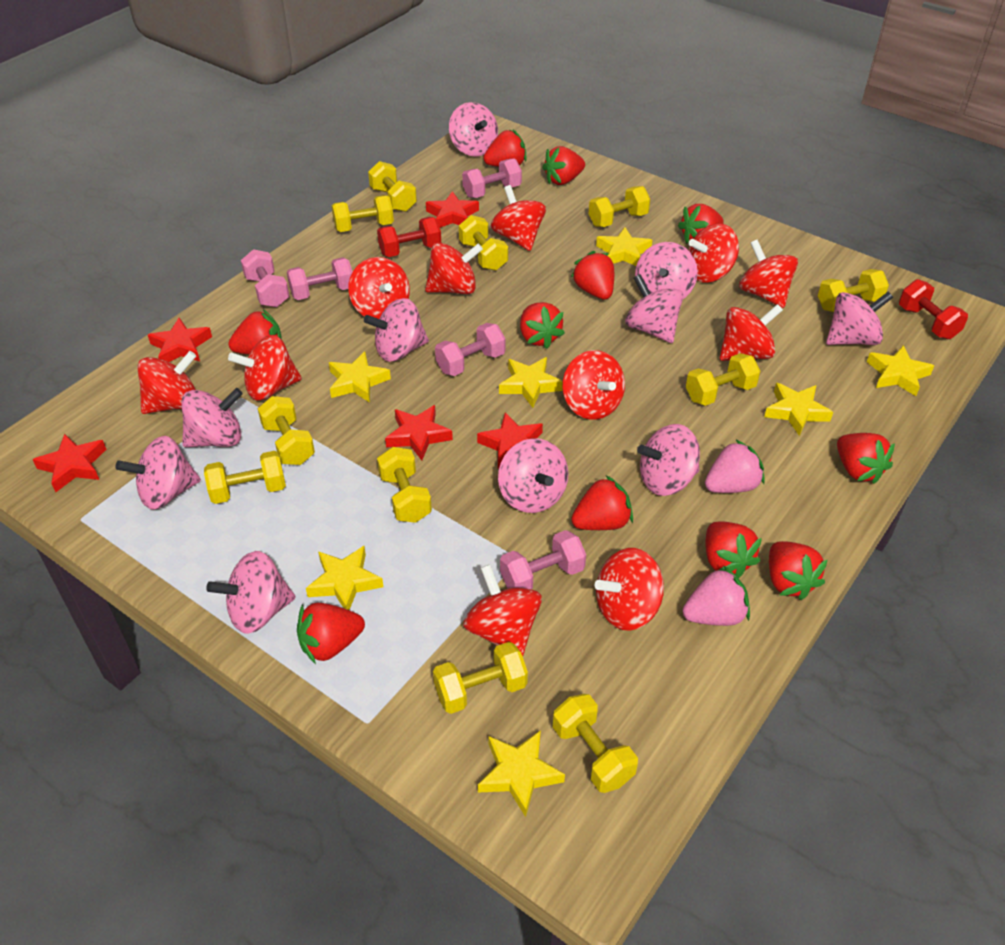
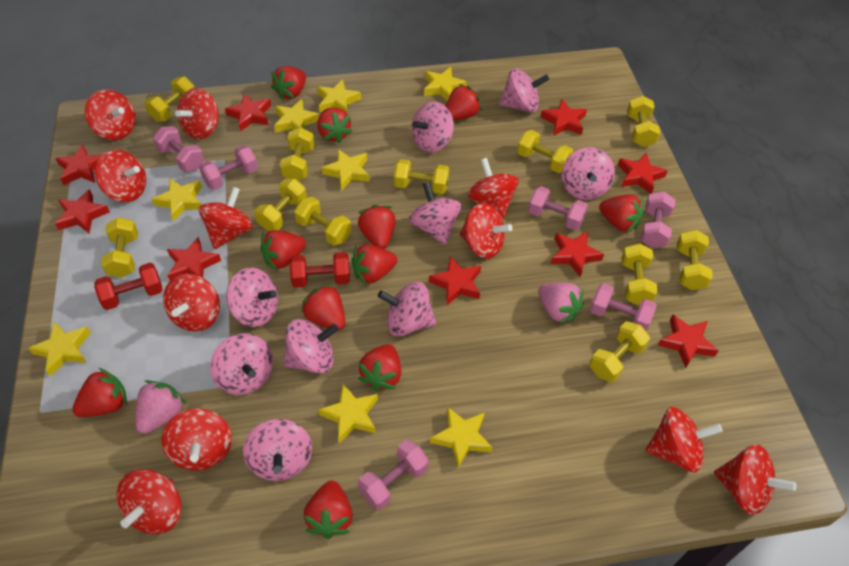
pink dumbbell: 5 -> 6
pink spinning top: 10 -> 9
red star: 5 -> 9
yellow star: 7 -> 8

